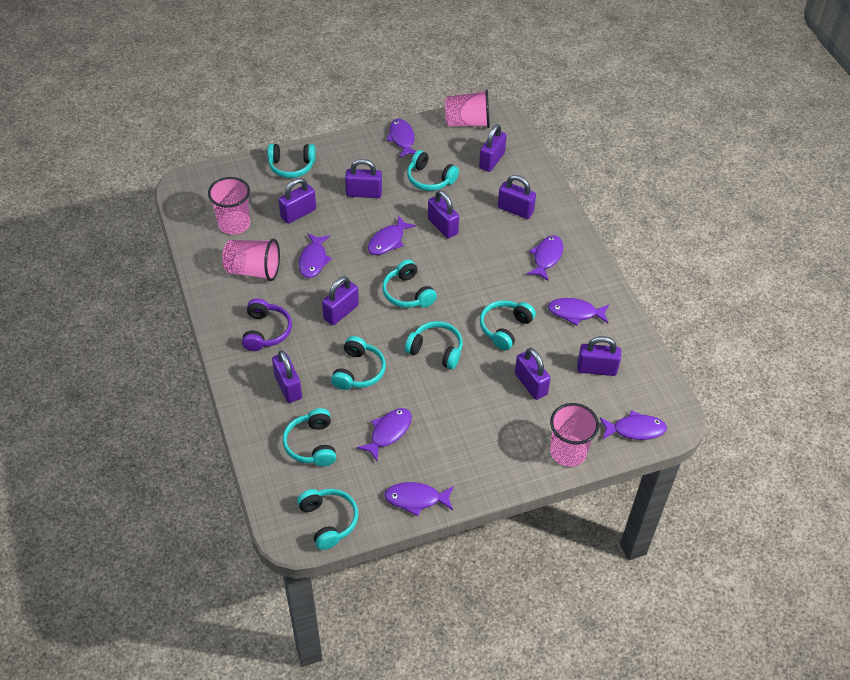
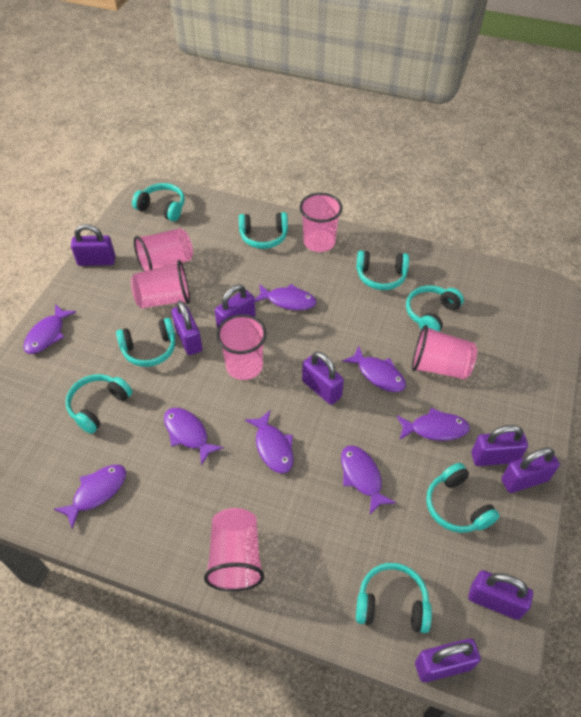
pink cup: 4 -> 6
purple headphones: 1 -> 0
purple padlock: 9 -> 8

